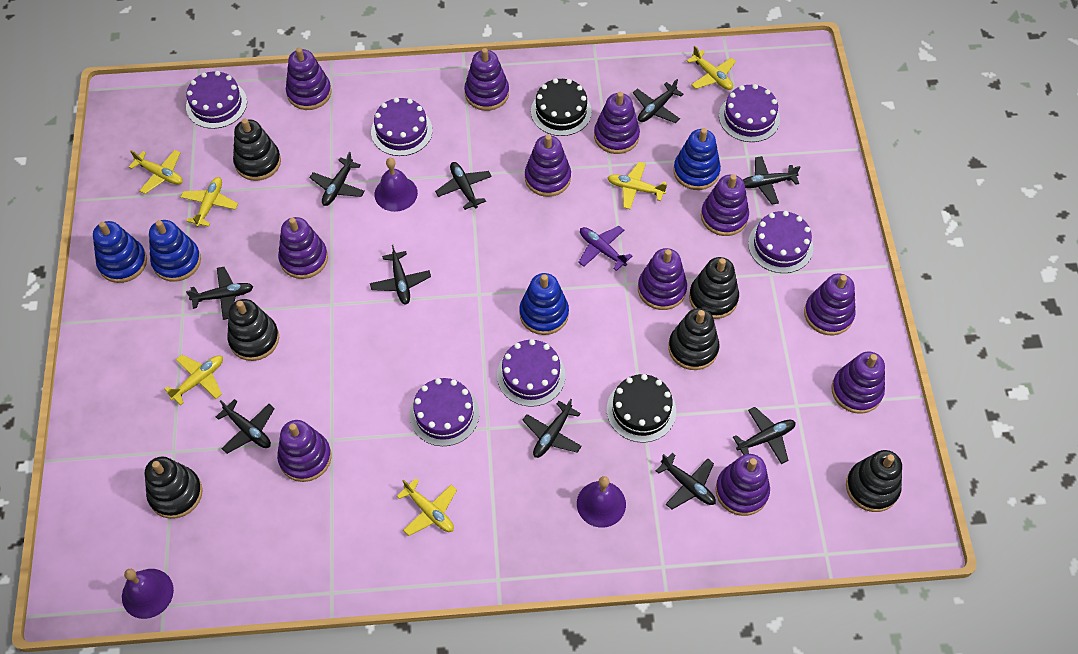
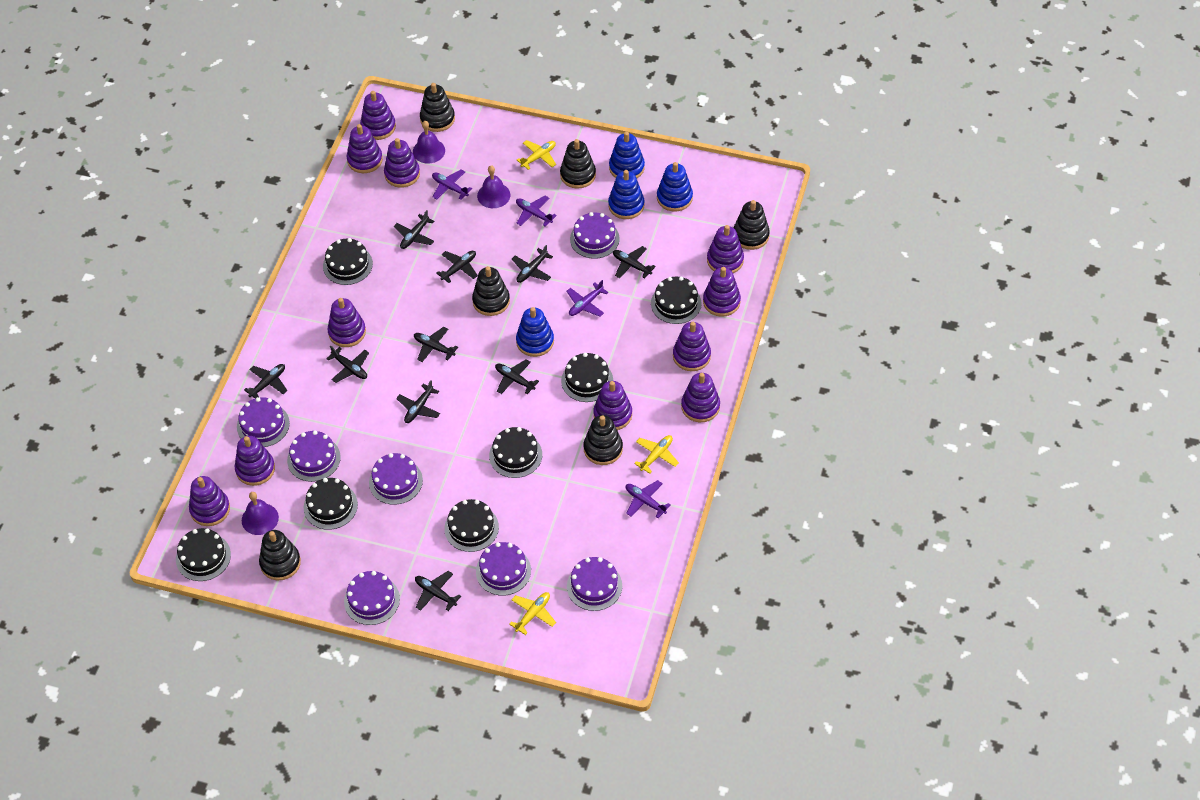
black cake: 2 -> 7
purple cake: 6 -> 7
purple plane: 1 -> 4
yellow plane: 6 -> 3

